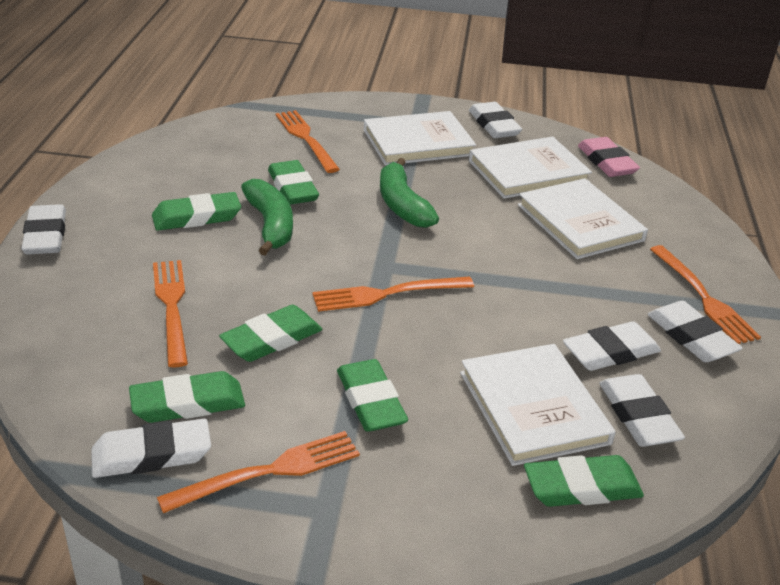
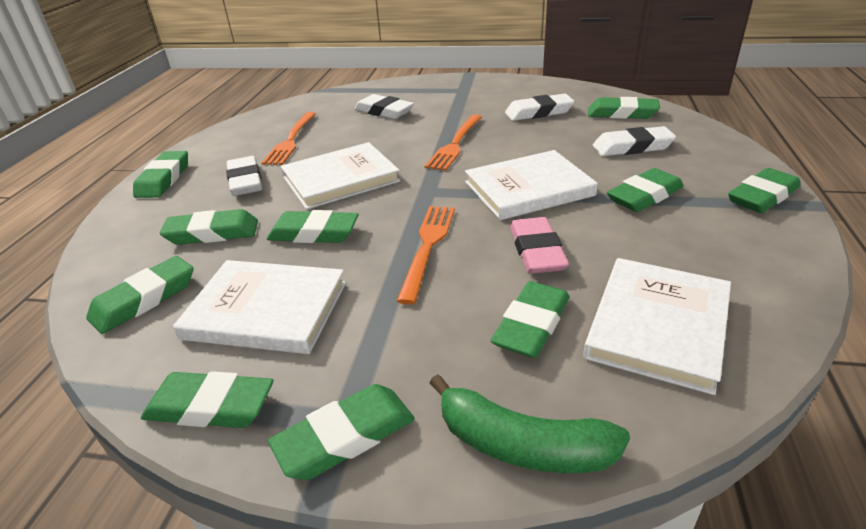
green banana: 2 -> 1
green eraser: 6 -> 10
orange fork: 5 -> 3
white eraser: 6 -> 4

